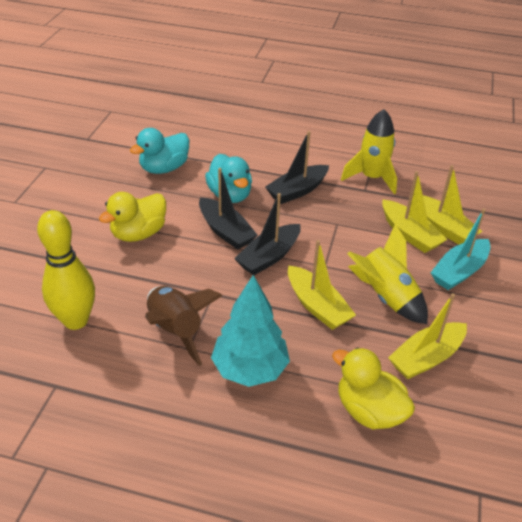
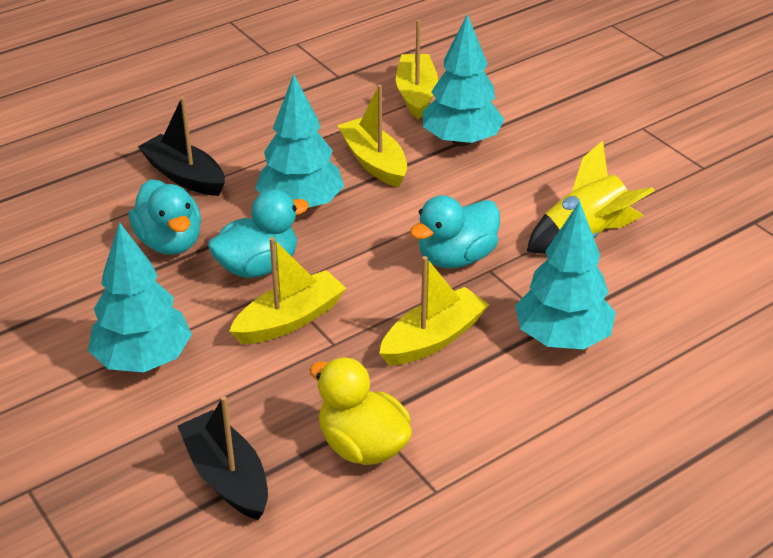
black boat: 3 -> 2
brown rocket: 1 -> 0
turquoise boat: 1 -> 0
turquoise duck: 2 -> 3
turquoise tree: 1 -> 4
yellow bowling pin: 1 -> 0
yellow duck: 2 -> 1
yellow rocket: 2 -> 1

